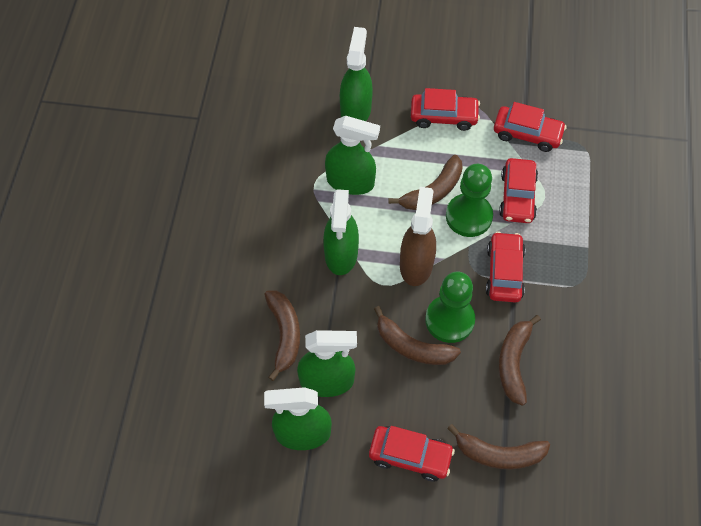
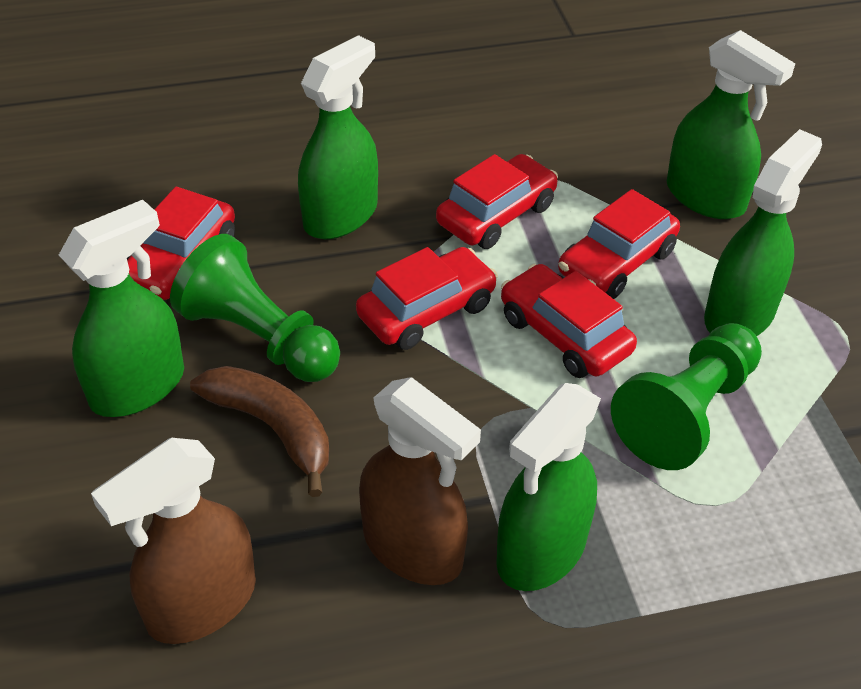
brown banana: 5 -> 1
brown spray bottle: 1 -> 2

